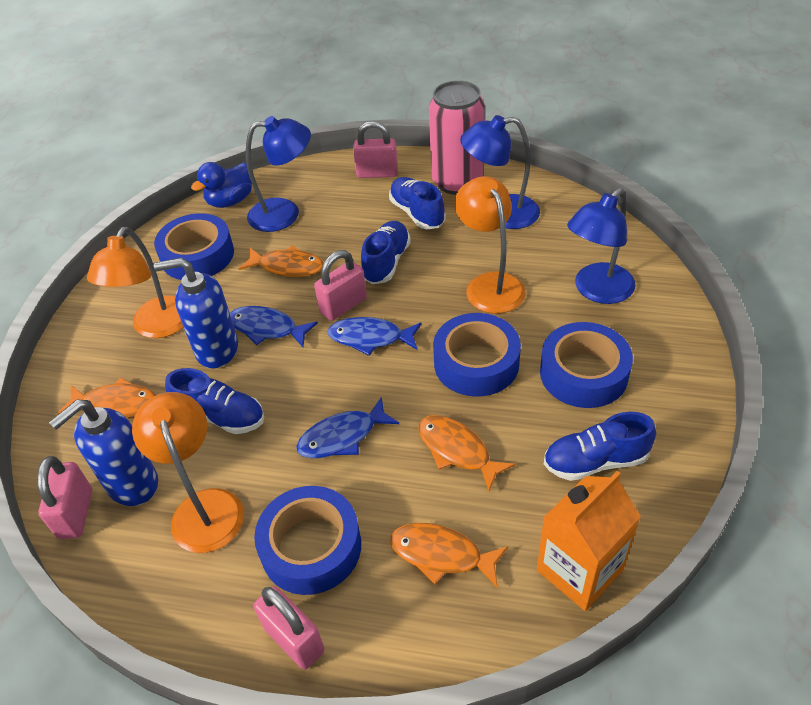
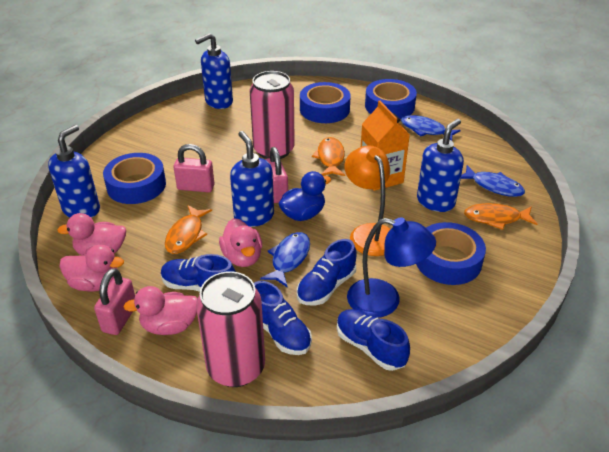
blue lamp: 3 -> 1
blue soap dispenser: 2 -> 4
orange fish: 4 -> 3
orange lamp: 3 -> 1
pink can: 1 -> 2
pink duck: 0 -> 4
pink padlock: 4 -> 3

